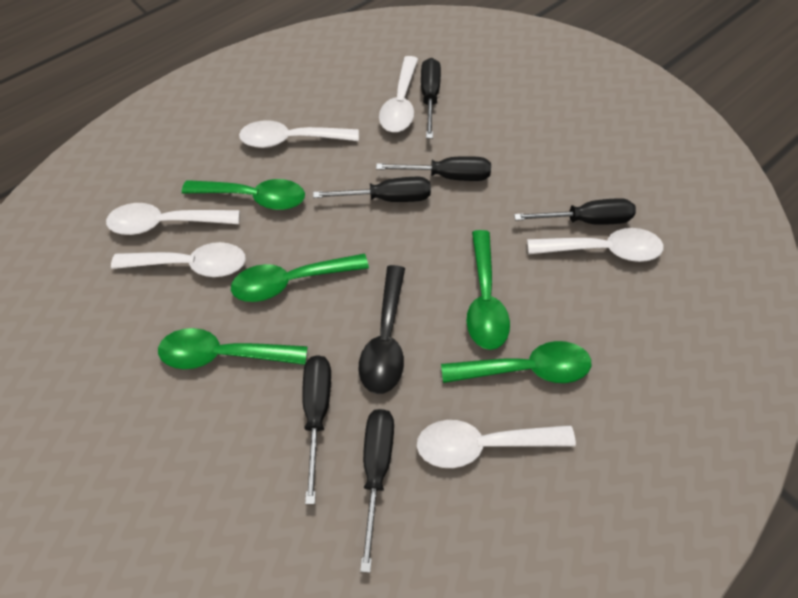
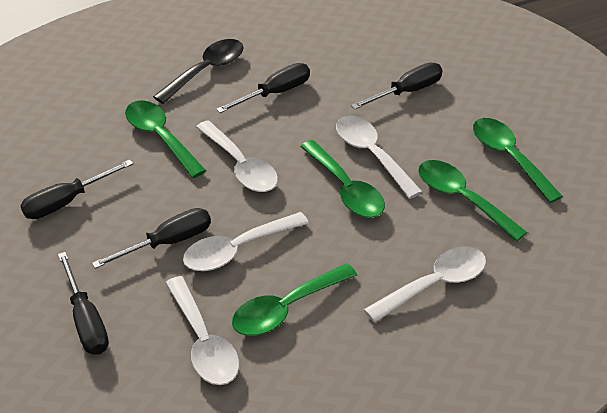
black screwdriver: 6 -> 5
white spoon: 6 -> 5

